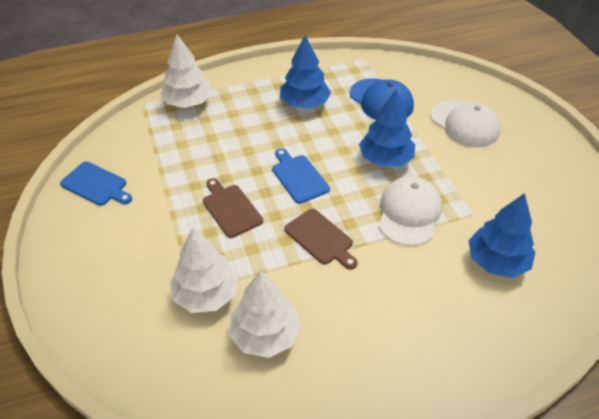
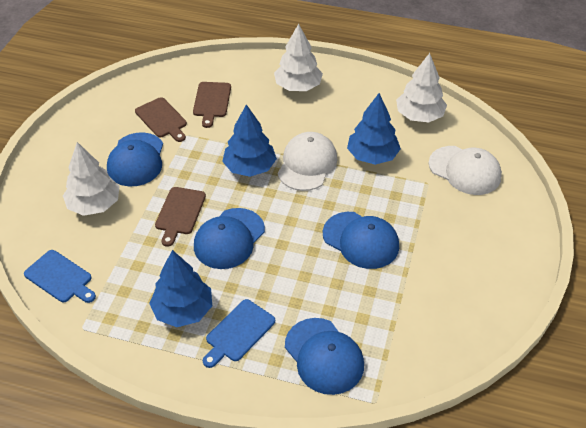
blue cap: 1 -> 4
brown cutting board: 2 -> 3

